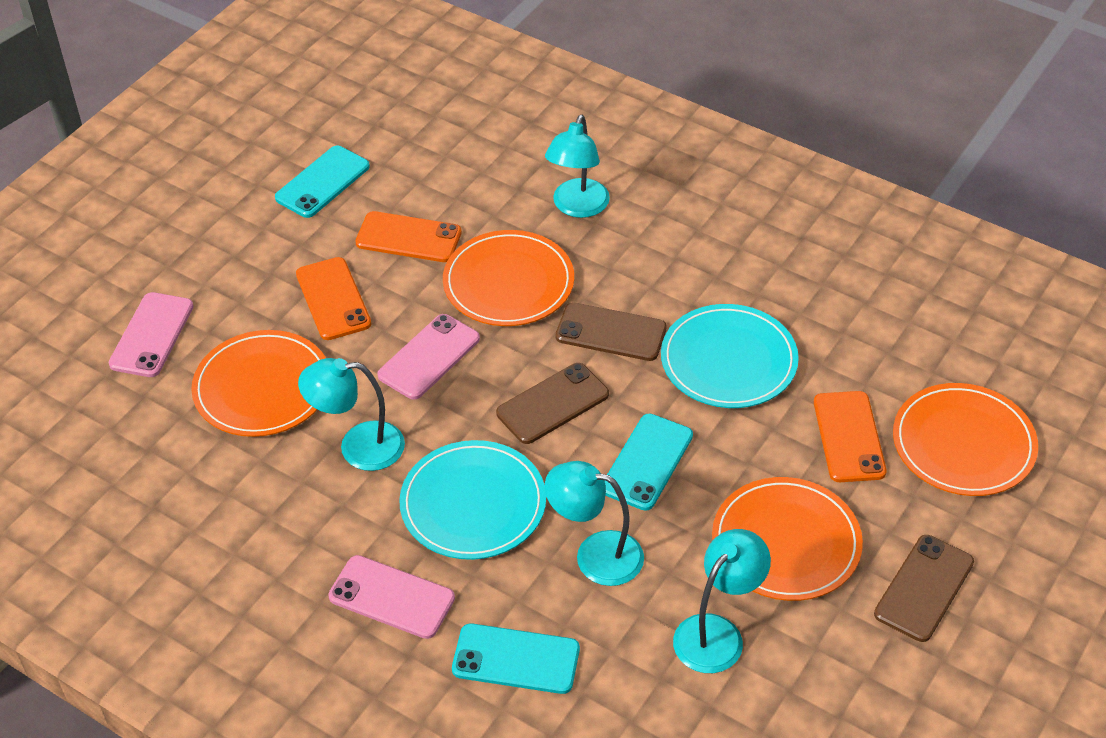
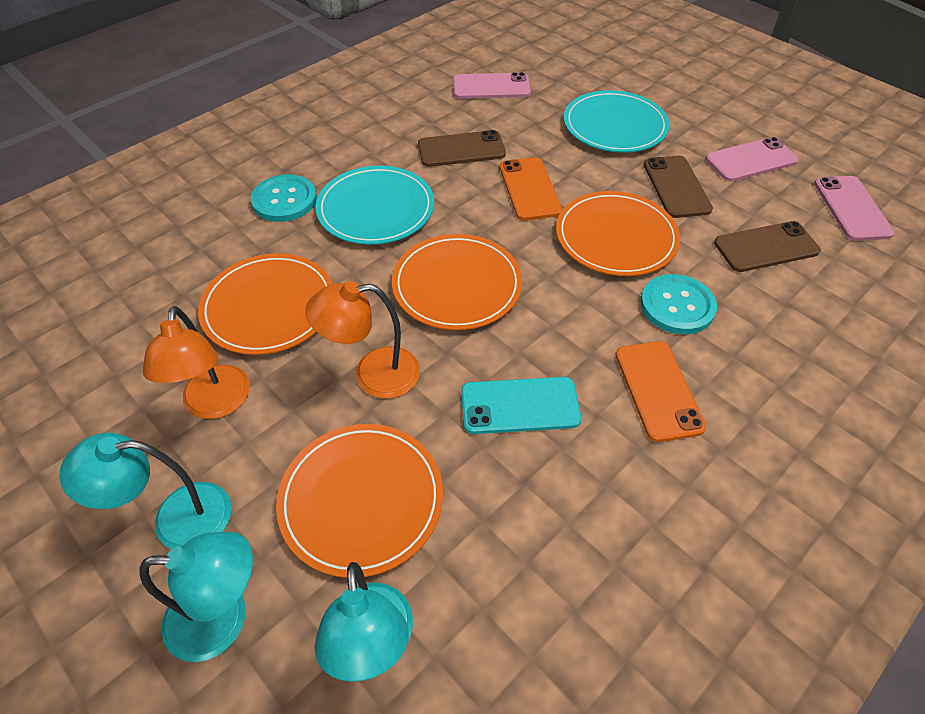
orange lamp: 0 -> 2
orange phone: 3 -> 2
turquoise button: 0 -> 2
turquoise lamp: 4 -> 3
turquoise phone: 3 -> 1

